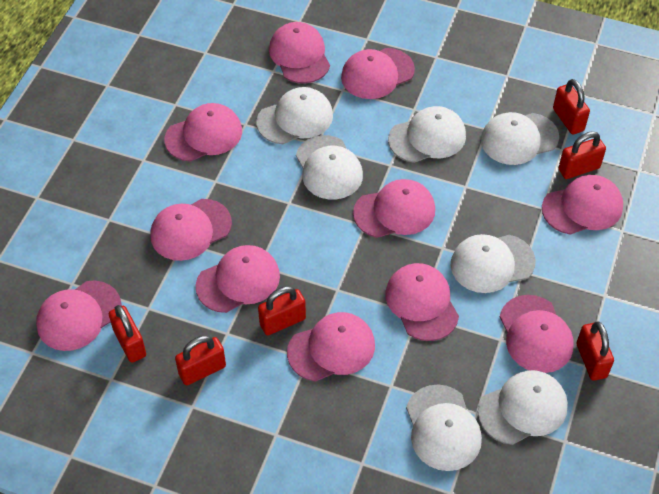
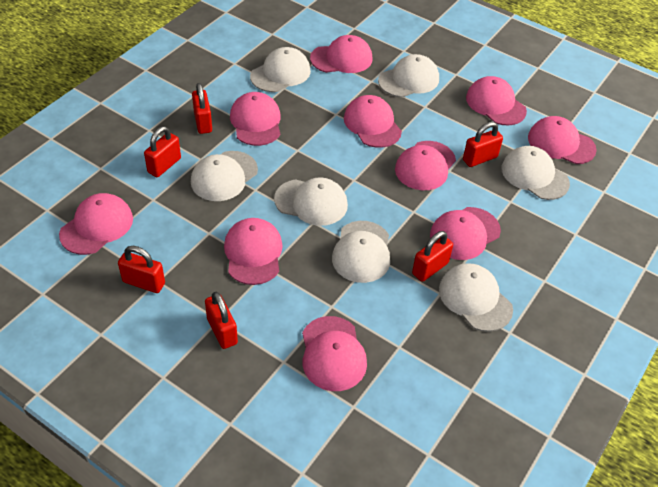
pink cap: 11 -> 10

